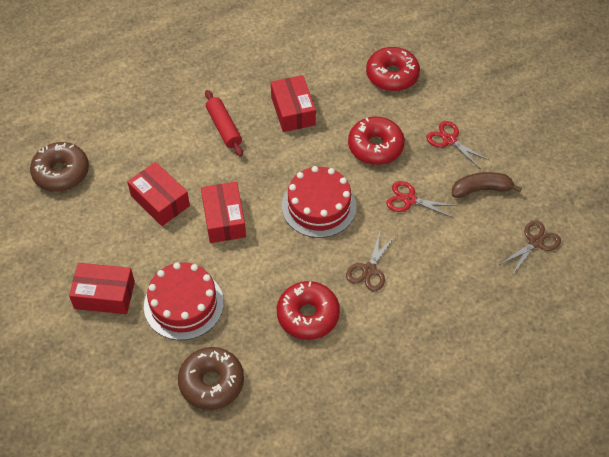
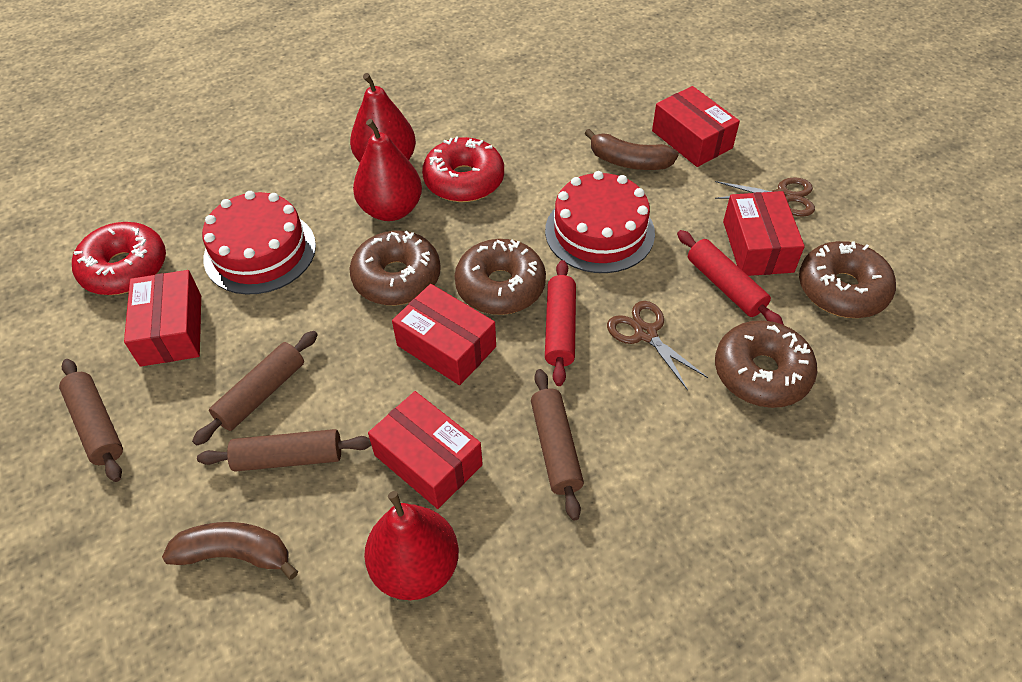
brown banana: 1 -> 2
brown donut: 2 -> 4
brown rolling pin: 0 -> 4
red box: 4 -> 5
red donut: 3 -> 2
red pear: 0 -> 3
red rolling pin: 1 -> 2
red scissors: 2 -> 0

